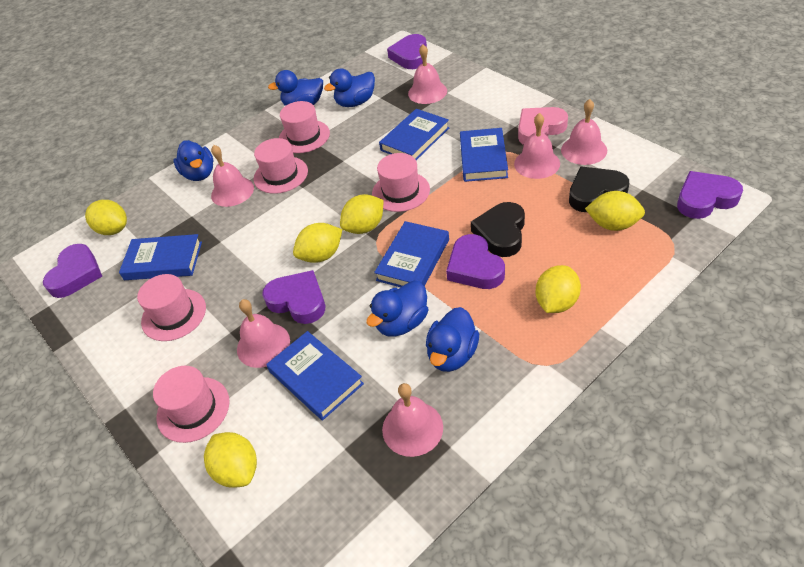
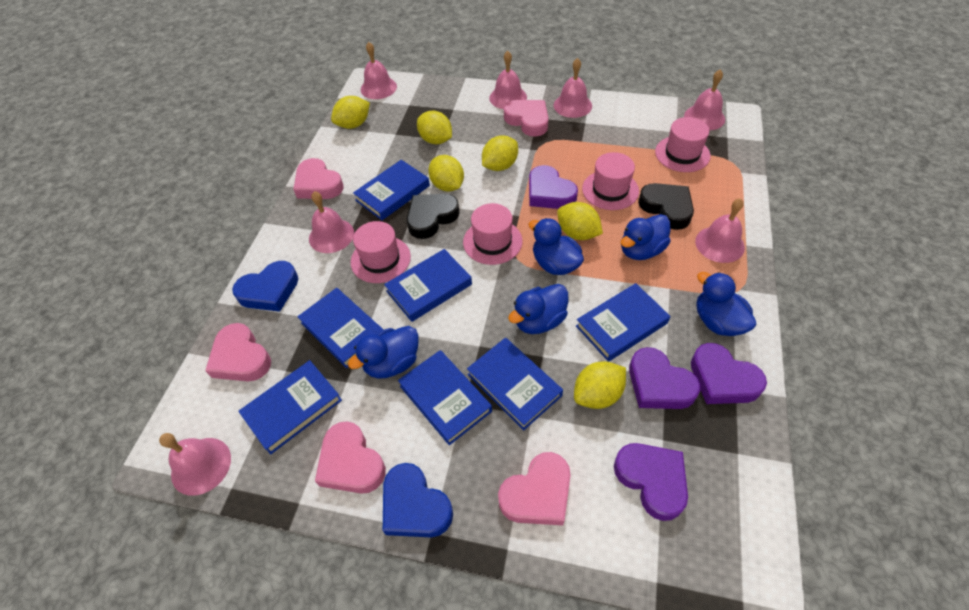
blue book: 5 -> 7
blue heart: 0 -> 2
pink bell: 6 -> 7
pink hat: 5 -> 4
pink heart: 1 -> 5
purple heart: 5 -> 4

